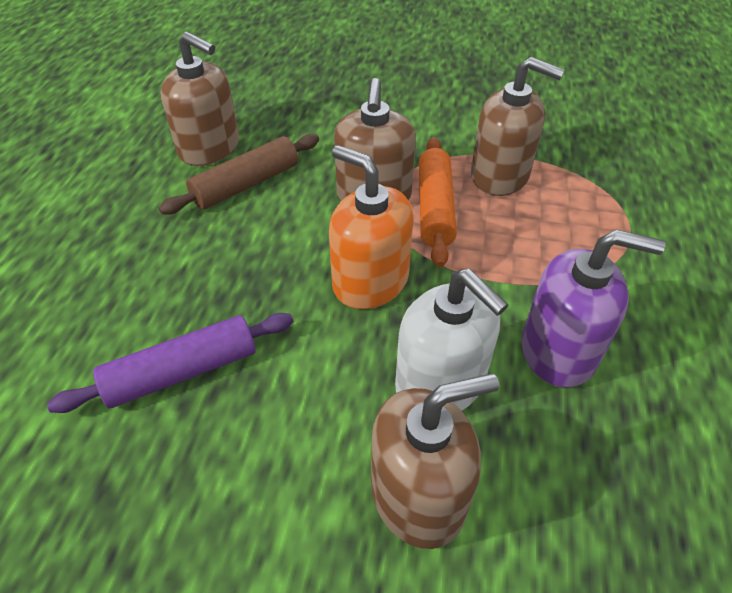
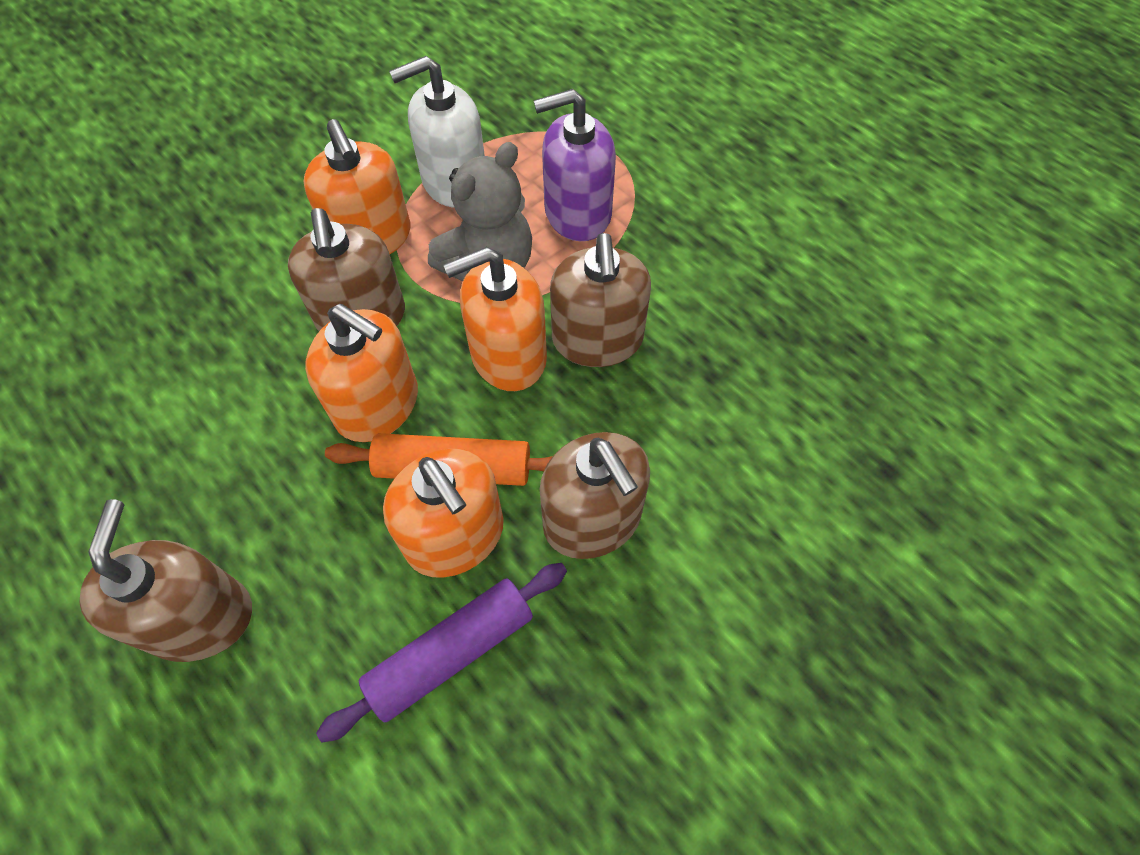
brown rolling pin: 1 -> 0
grey teddy bear: 0 -> 1
orange soap dispenser: 1 -> 4

